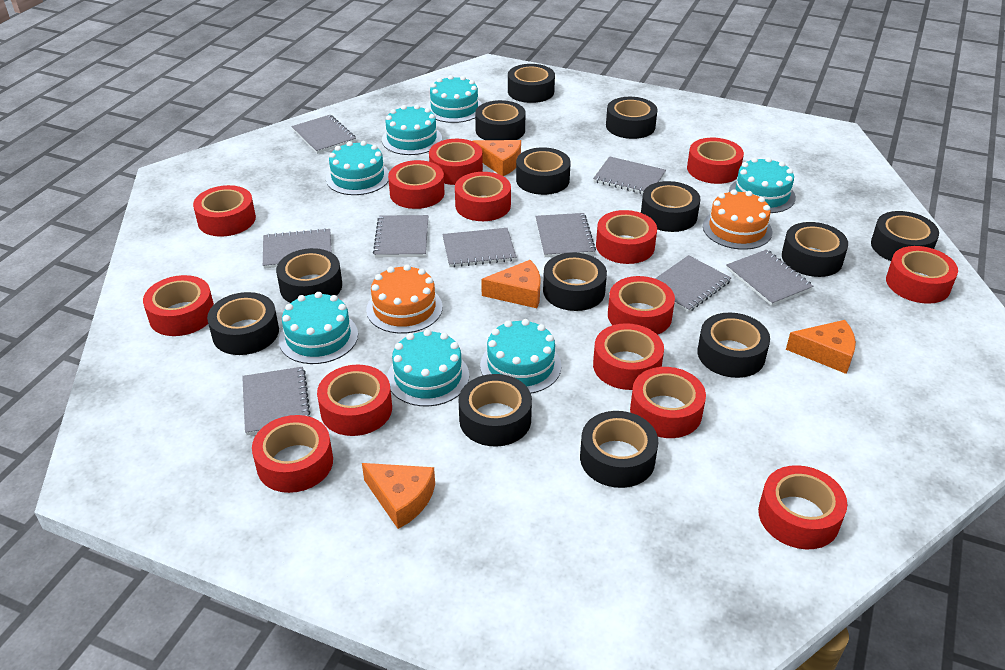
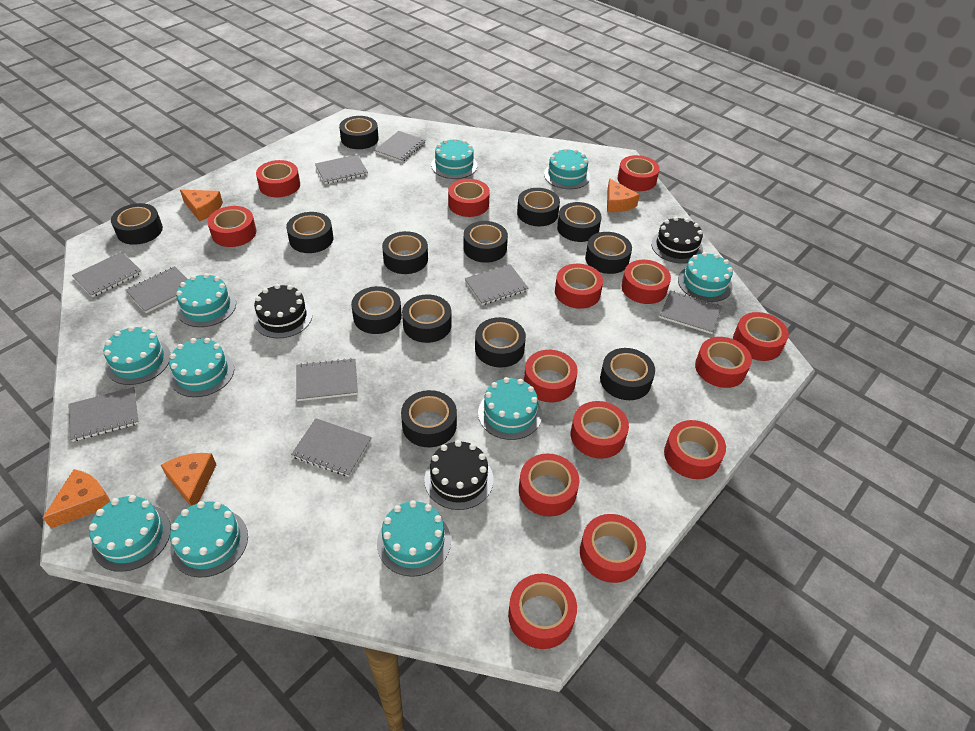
black cake: 0 -> 3
orange cake: 2 -> 0
turquoise cake: 7 -> 10

